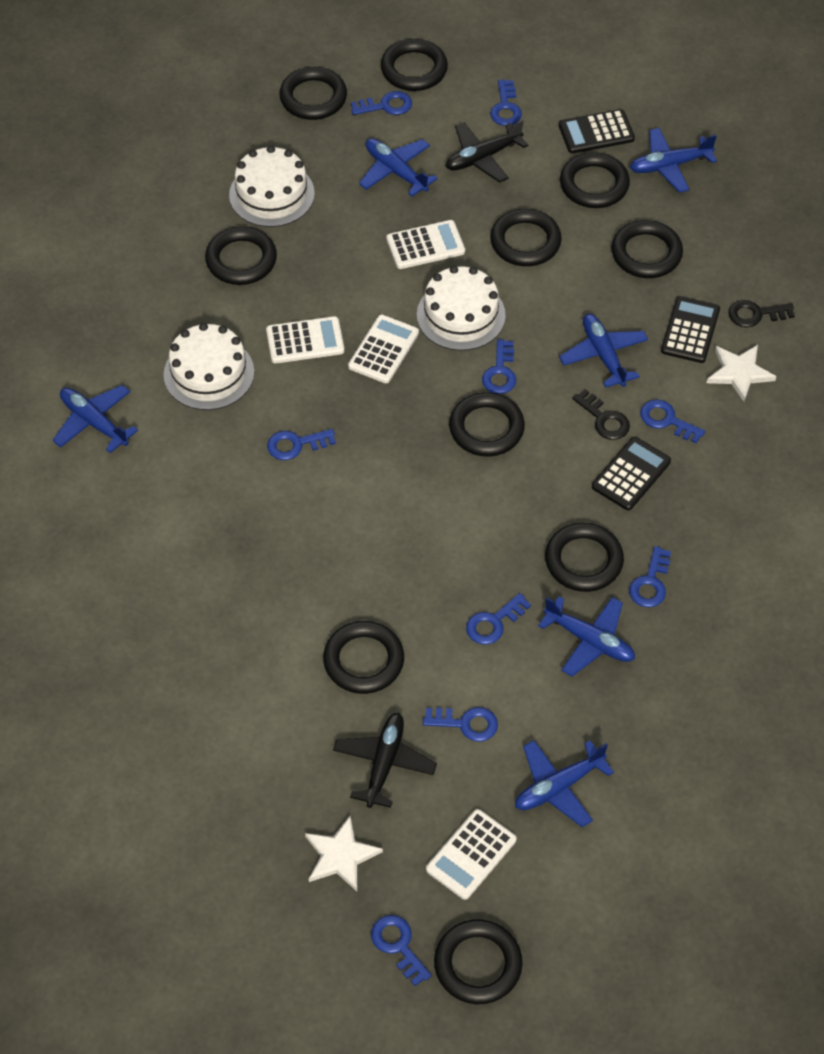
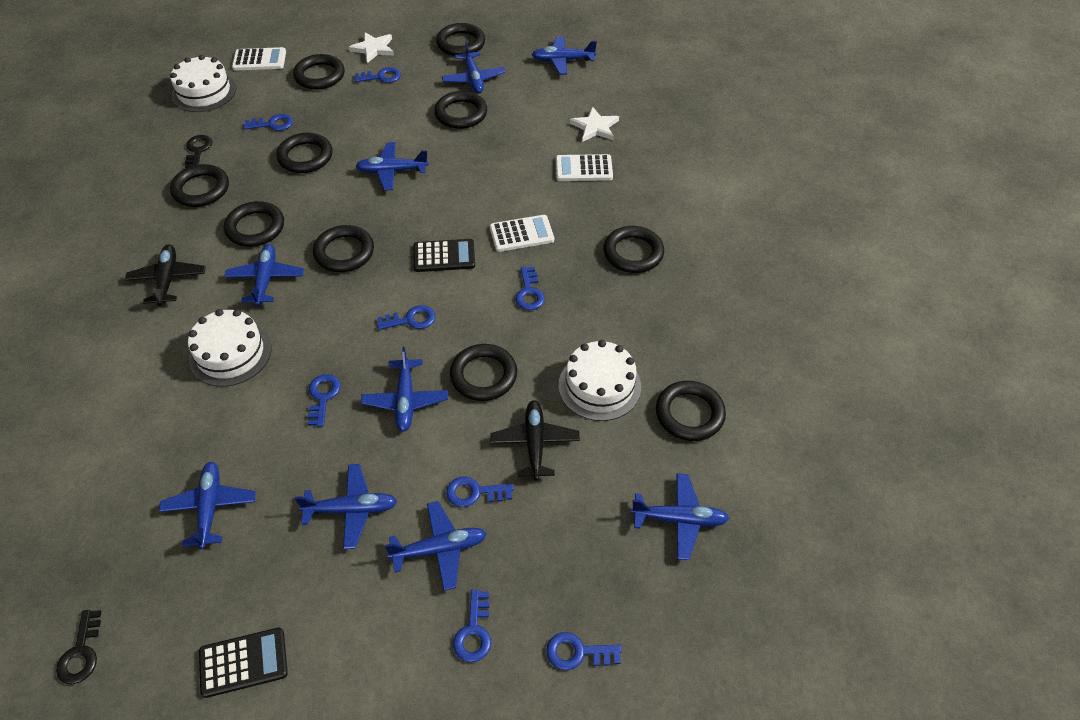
black calculator: 3 -> 2
blue key: 9 -> 8
blue plane: 6 -> 9
white calculator: 4 -> 3

